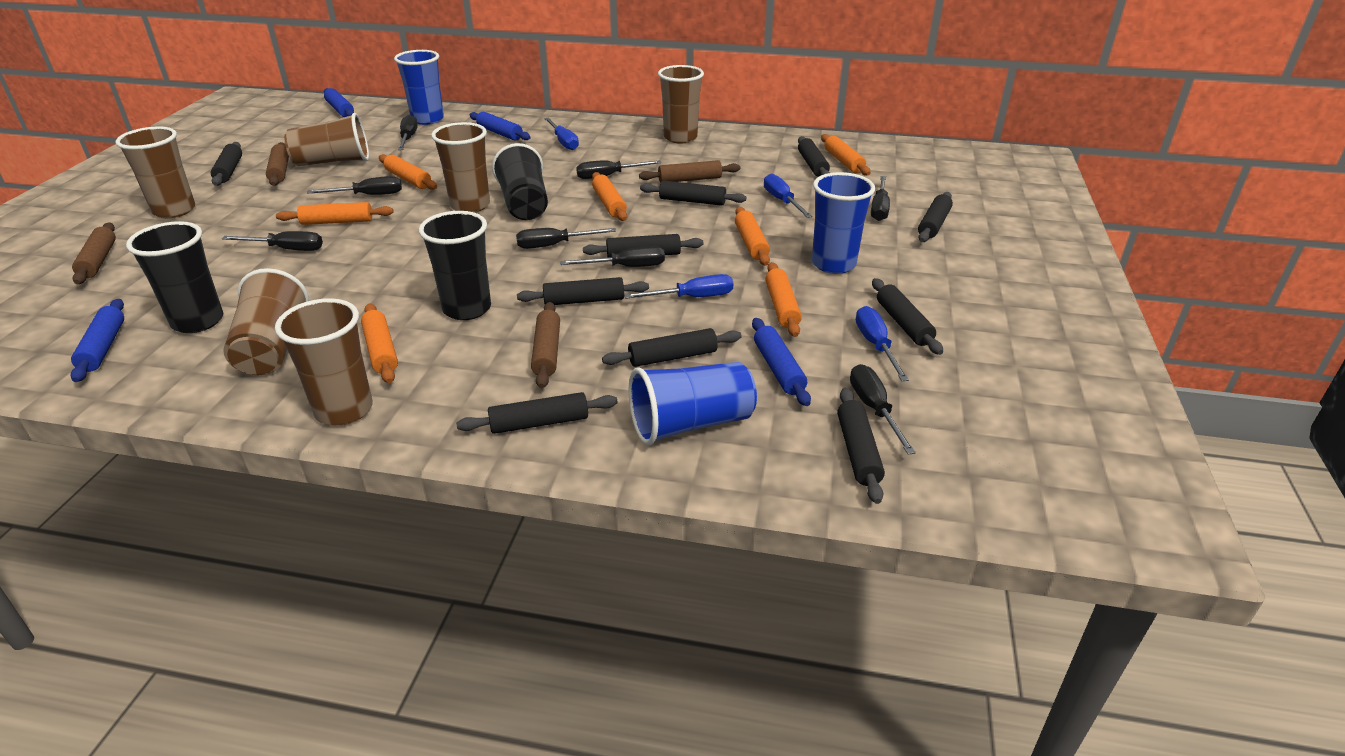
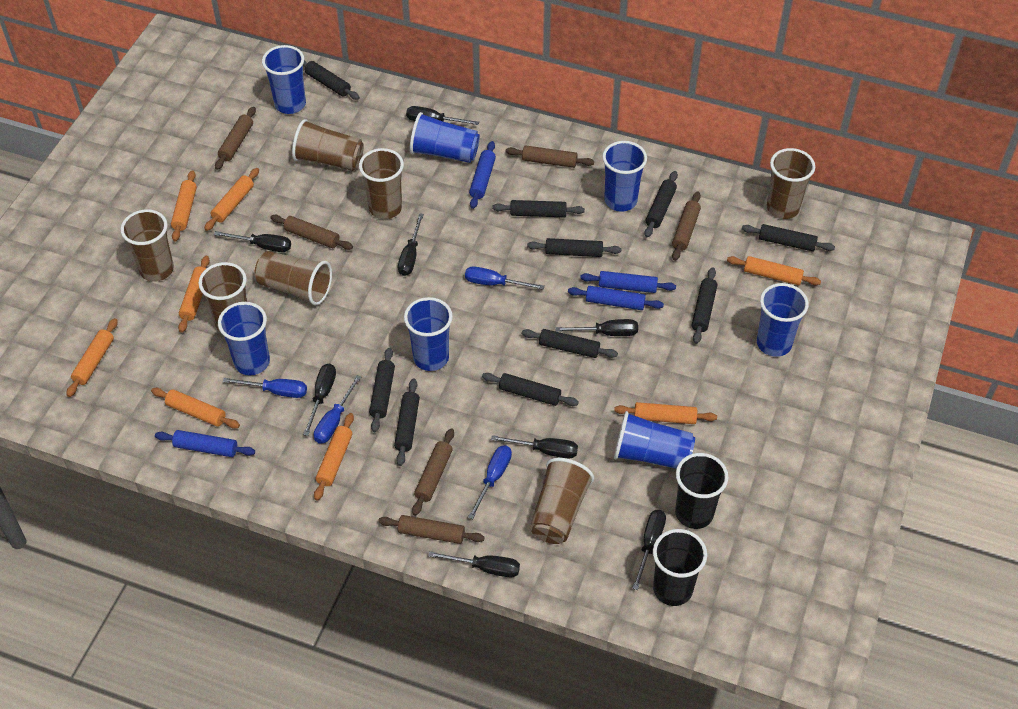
black cup: 3 -> 2
blue cup: 3 -> 7
brown cup: 6 -> 7
brown rolling pin: 4 -> 6
orange rolling pin: 7 -> 8

